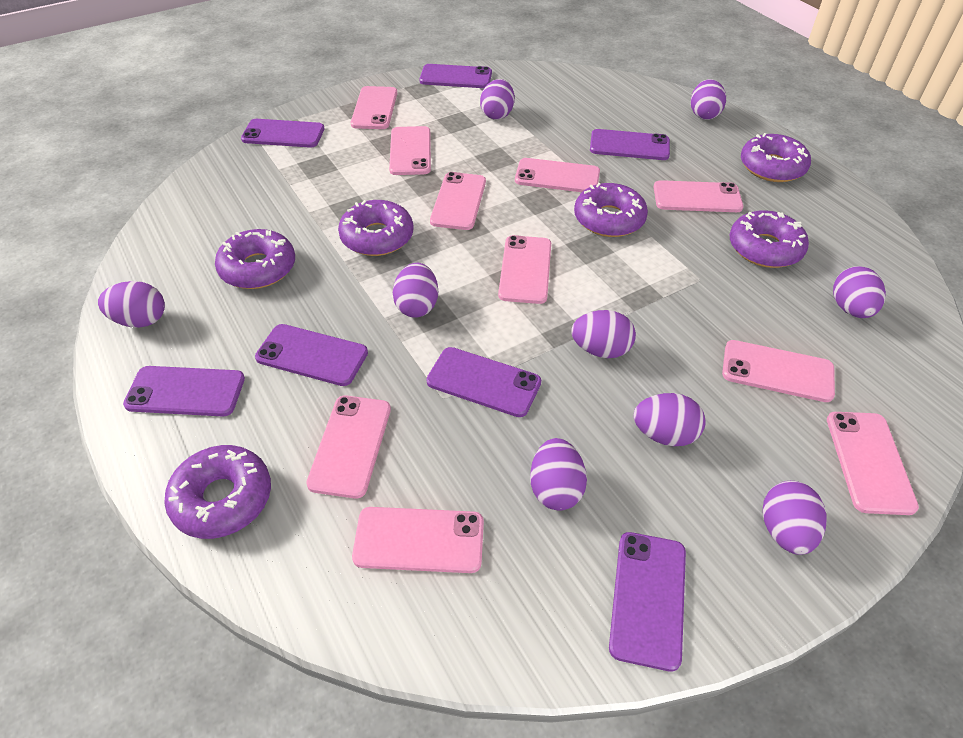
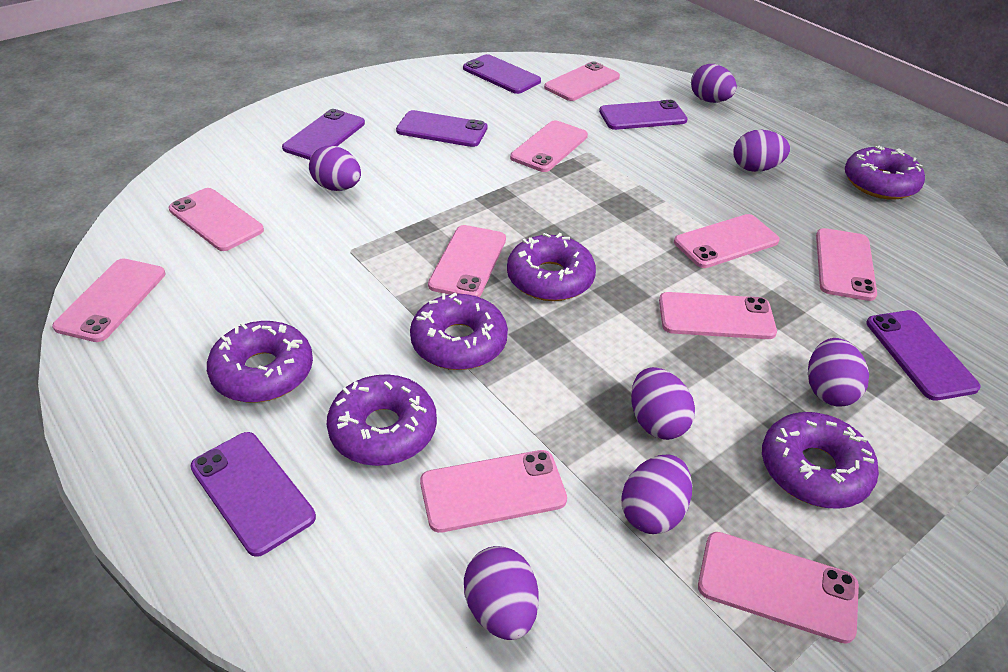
purple egg: 9 -> 7
purple phone: 7 -> 6

